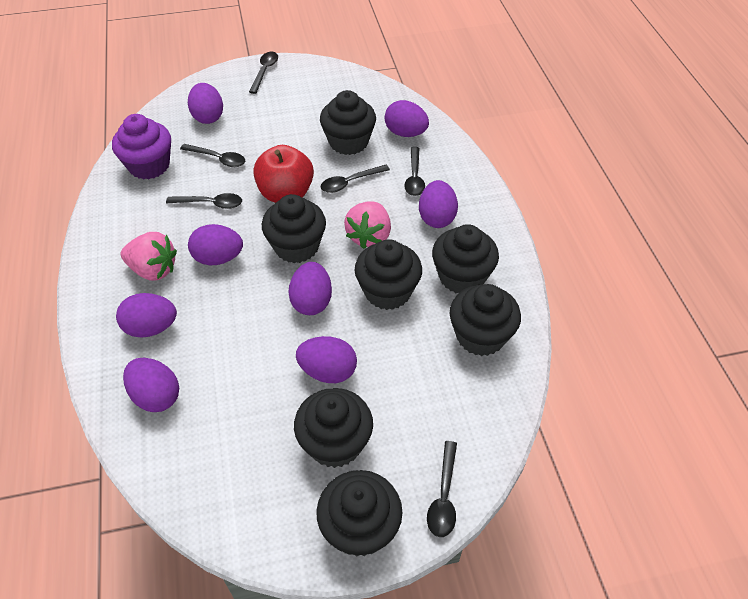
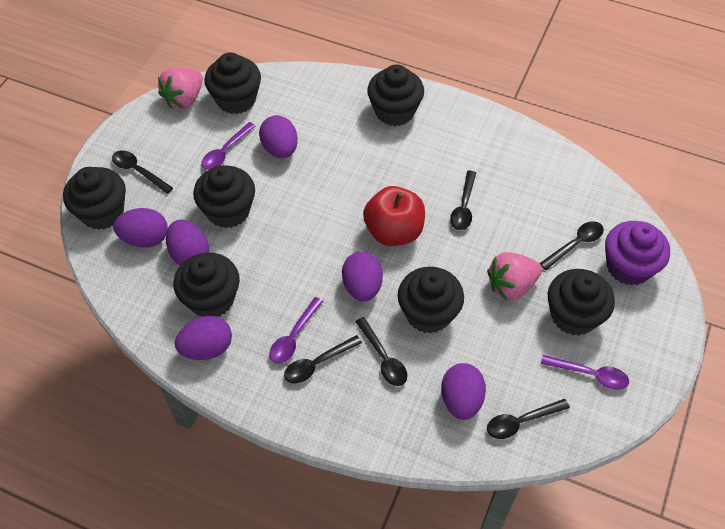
purple egg: 8 -> 6
purple spoon: 0 -> 3

